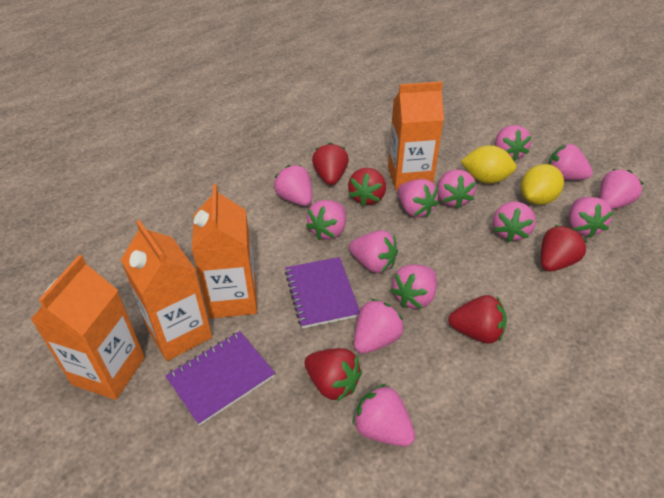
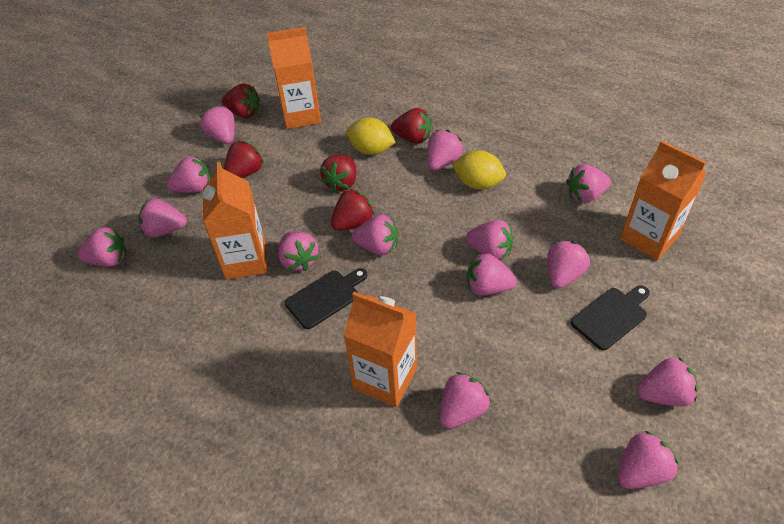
black cutting board: 0 -> 2
pink strawberry: 13 -> 14
purple notebook: 2 -> 0

